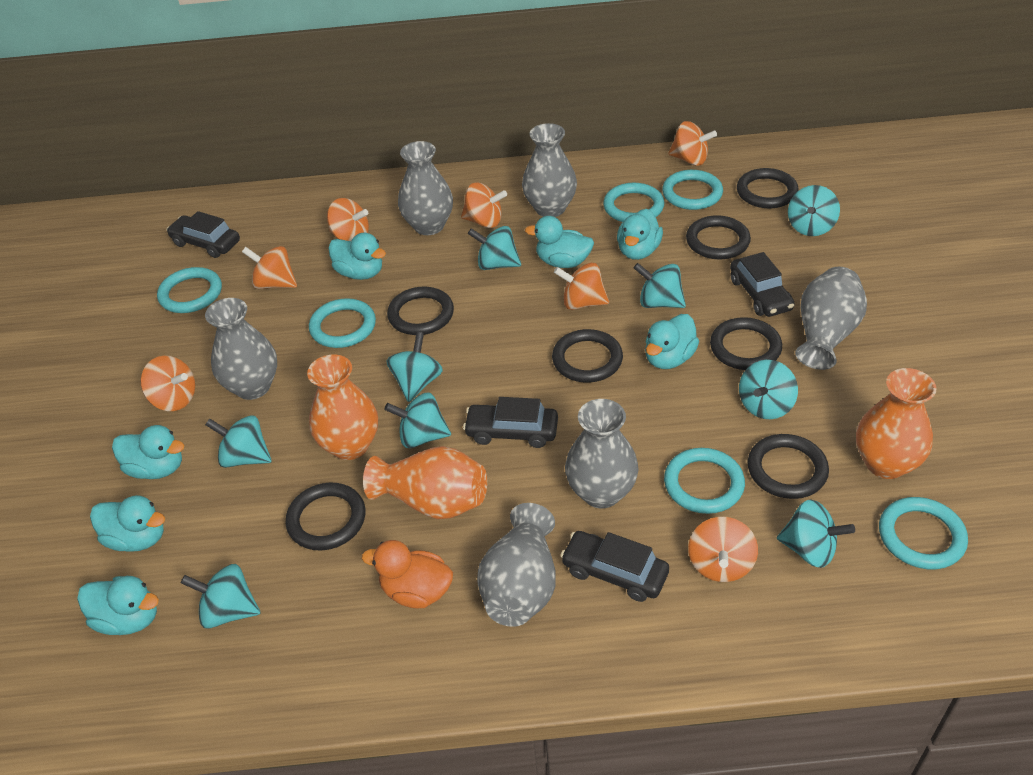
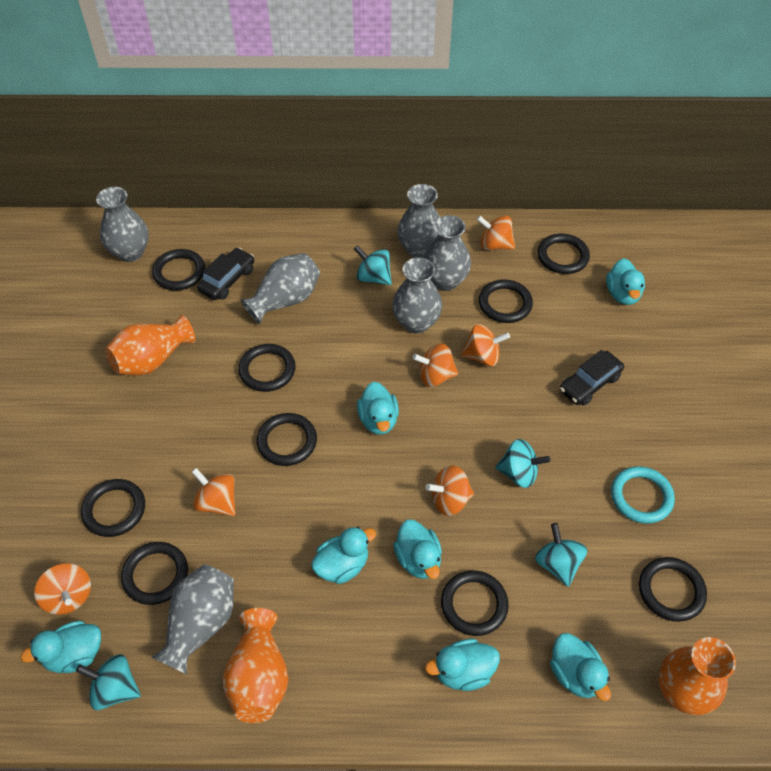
black car: 4 -> 2
black ring: 7 -> 9
orange duck: 1 -> 0
orange spinning top: 7 -> 6
turquoise ring: 6 -> 1
turquoise spinning top: 9 -> 4

